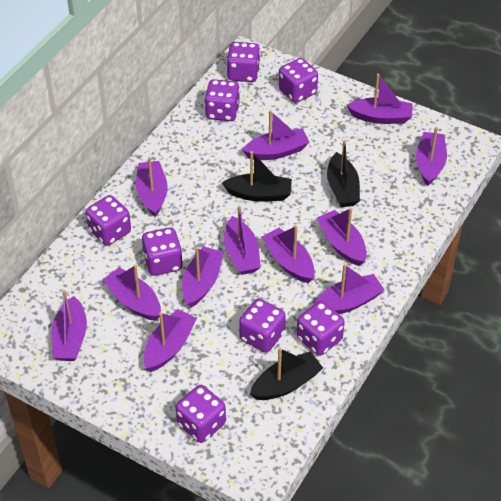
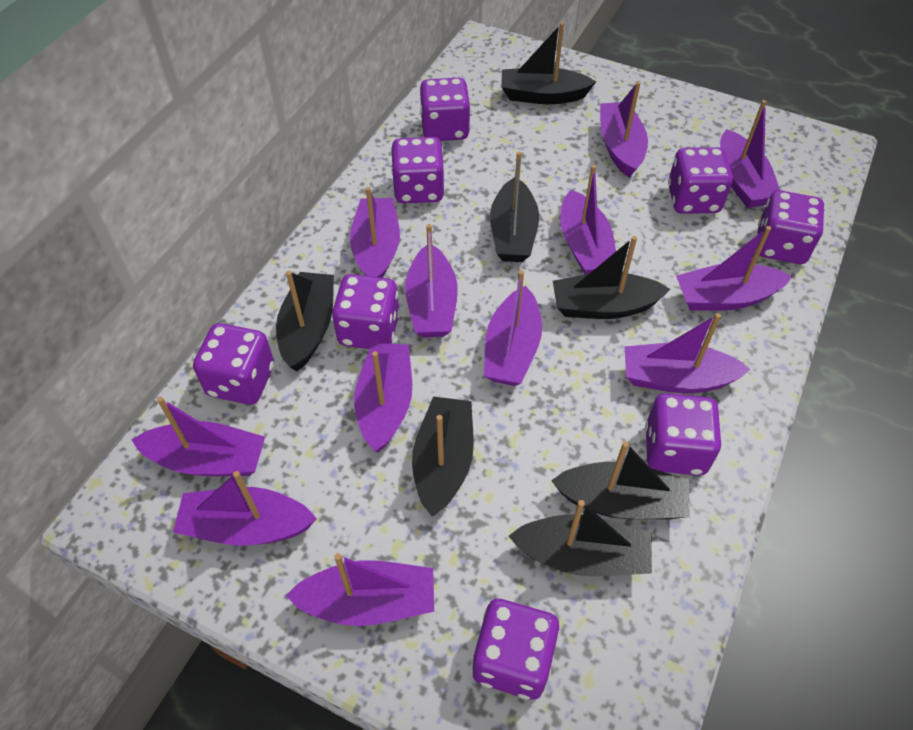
black boat: 3 -> 7

